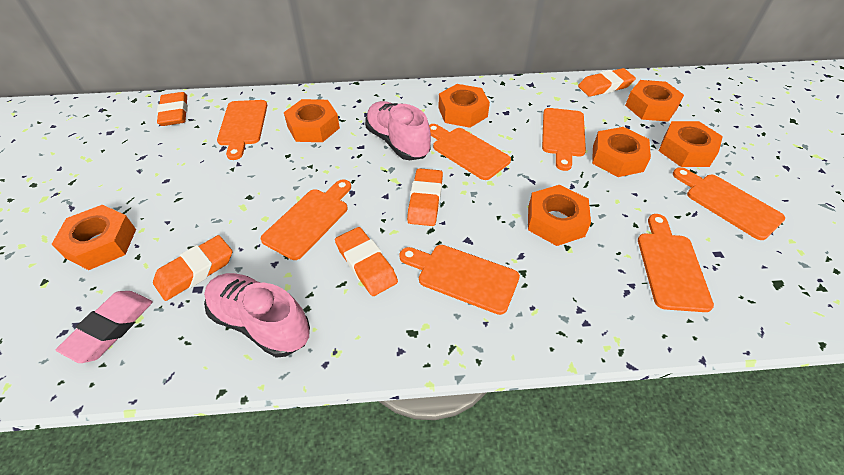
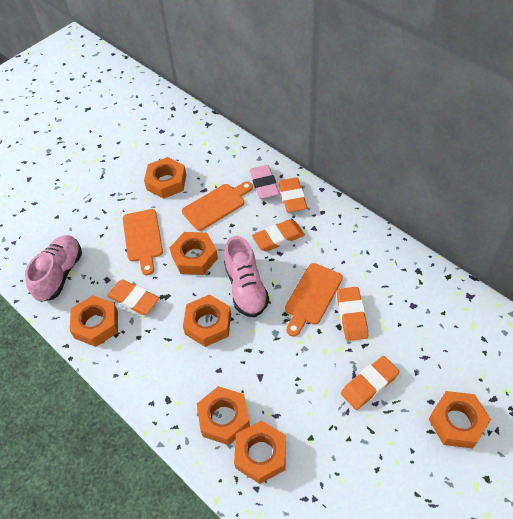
orange cutting board: 7 -> 3

